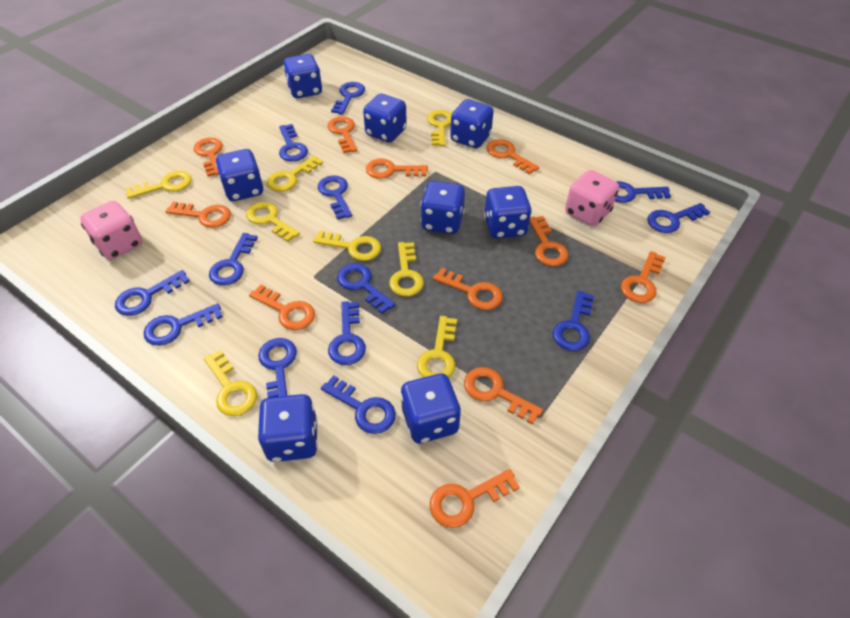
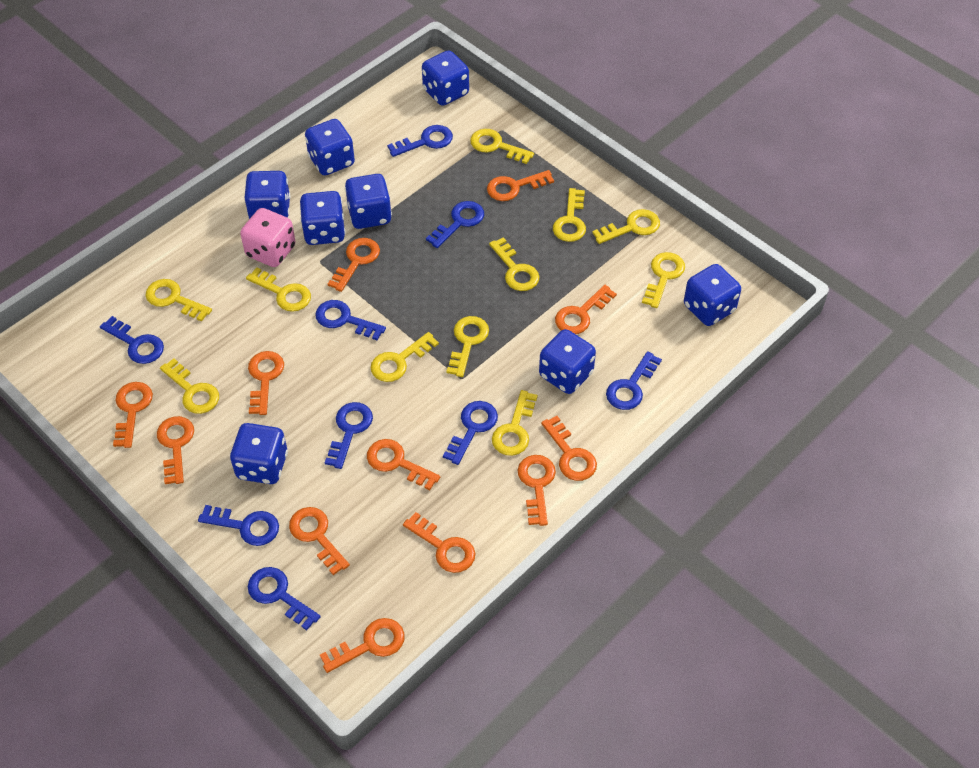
blue key: 13 -> 9
orange key: 11 -> 12
pink dice: 2 -> 1
yellow key: 8 -> 11

